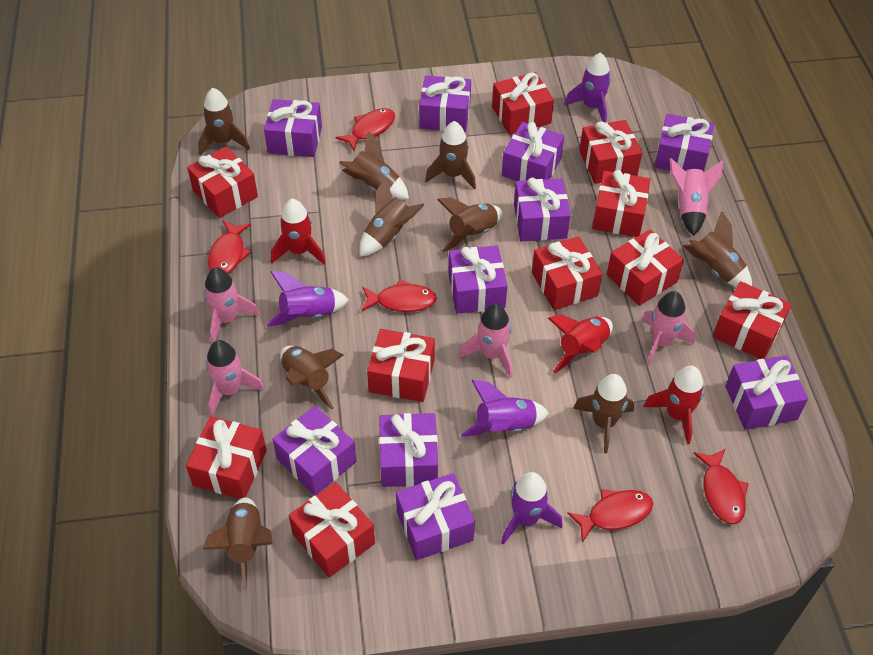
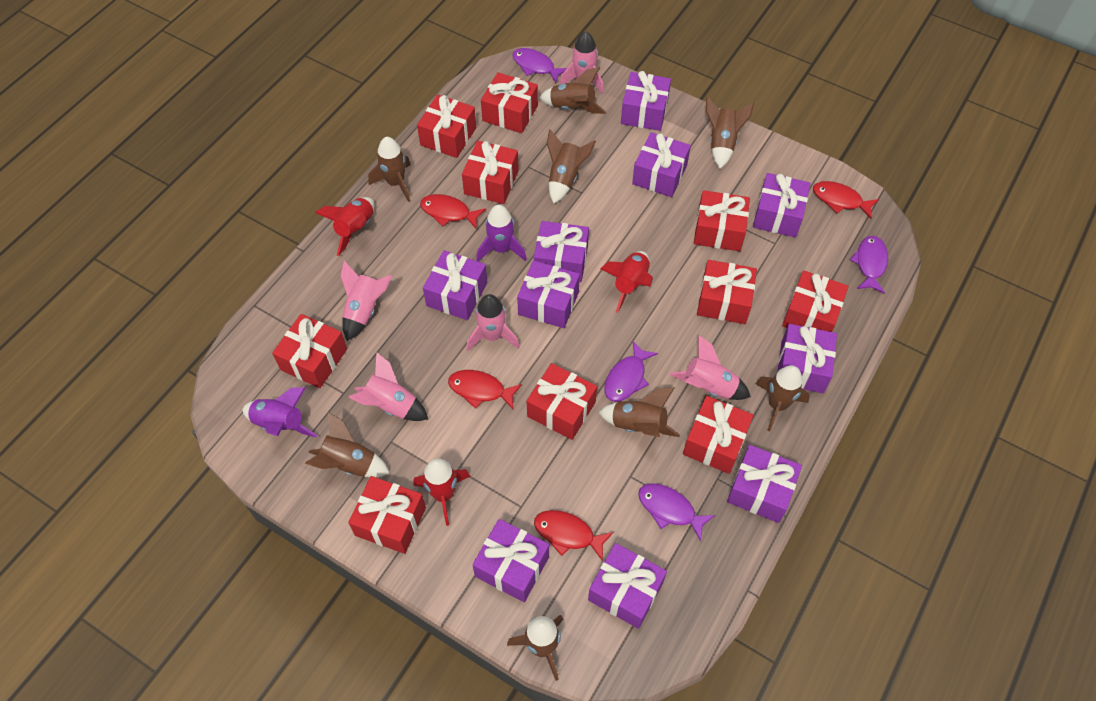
brown rocket: 9 -> 8
purple fish: 0 -> 4
purple rocket: 4 -> 2
red fish: 5 -> 4

